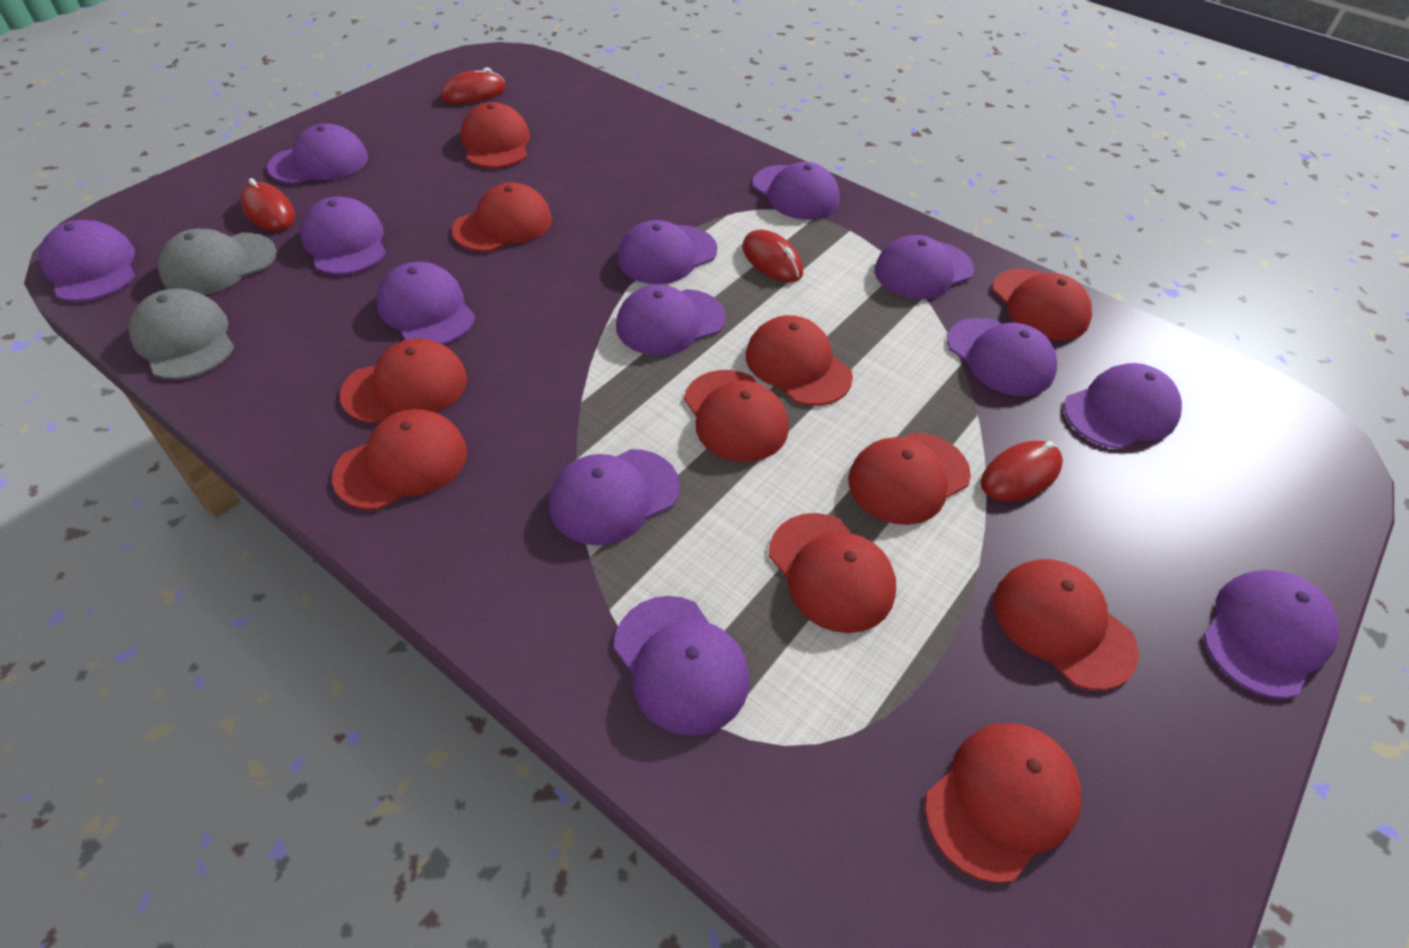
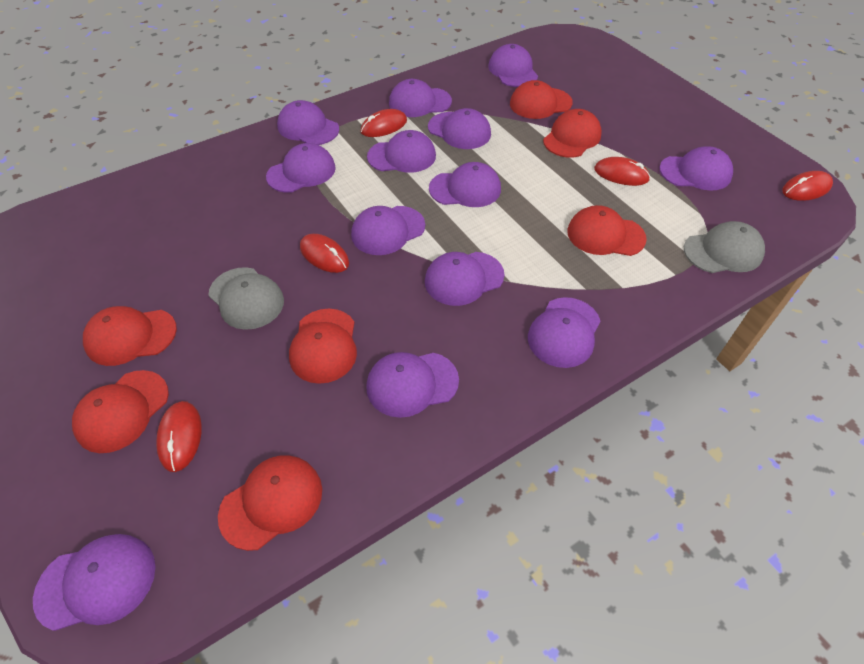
red cap: 11 -> 7
red mouse: 4 -> 5

